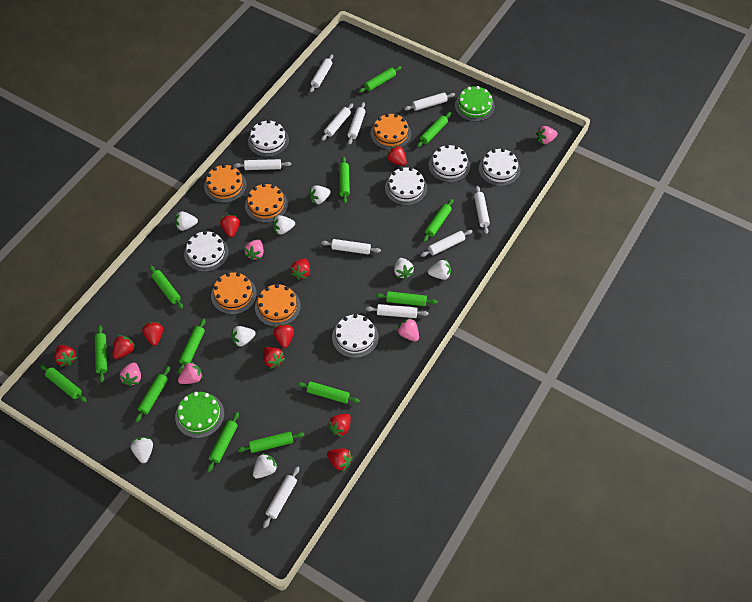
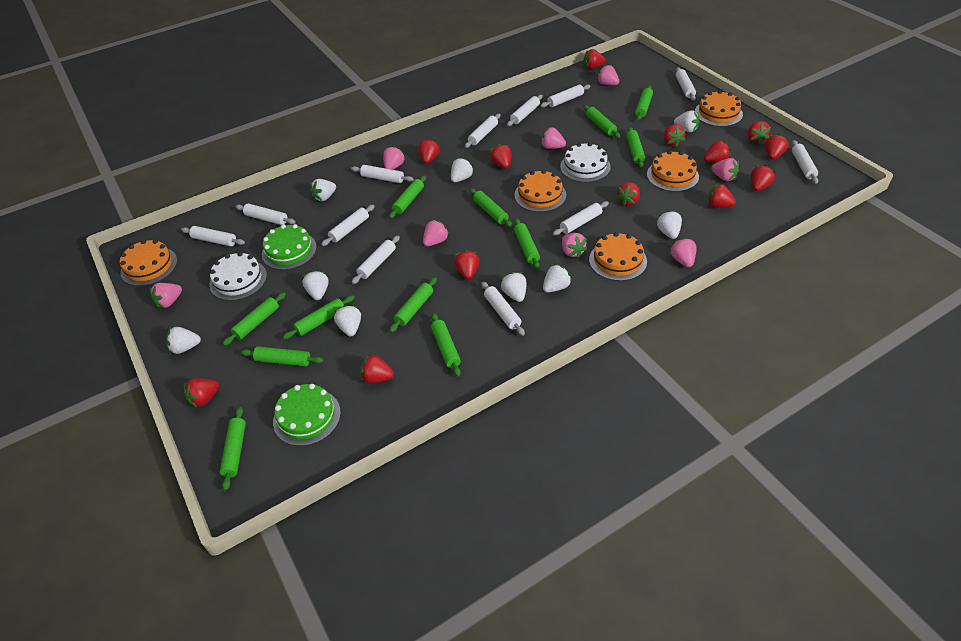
green rolling pin: 13 -> 12
pink strawberry: 5 -> 8
red strawberry: 10 -> 13
white cake: 6 -> 2
white rolling pin: 10 -> 12
white strawberry: 8 -> 9

